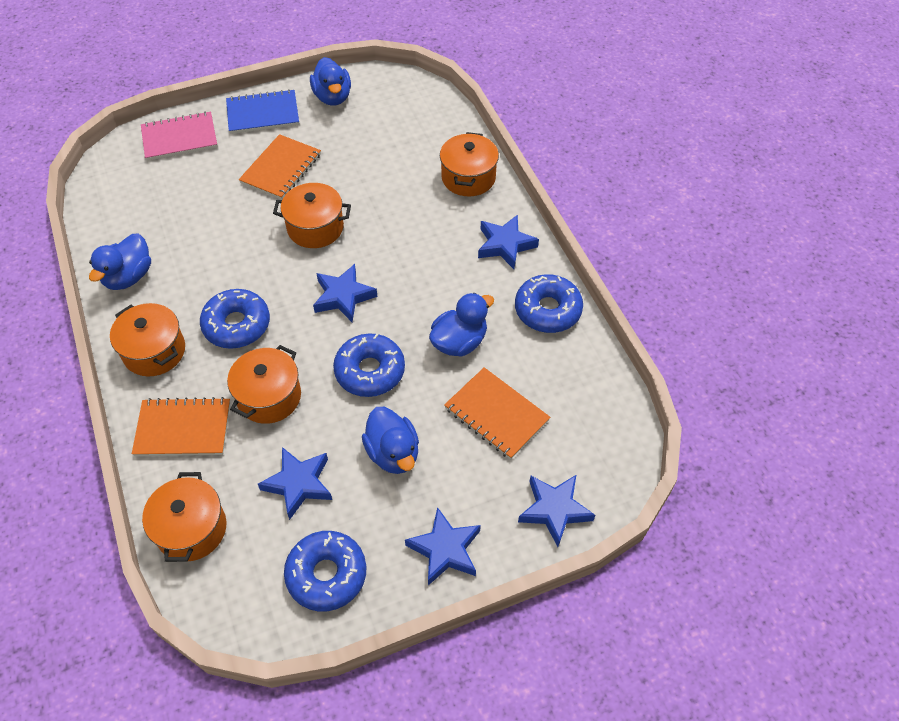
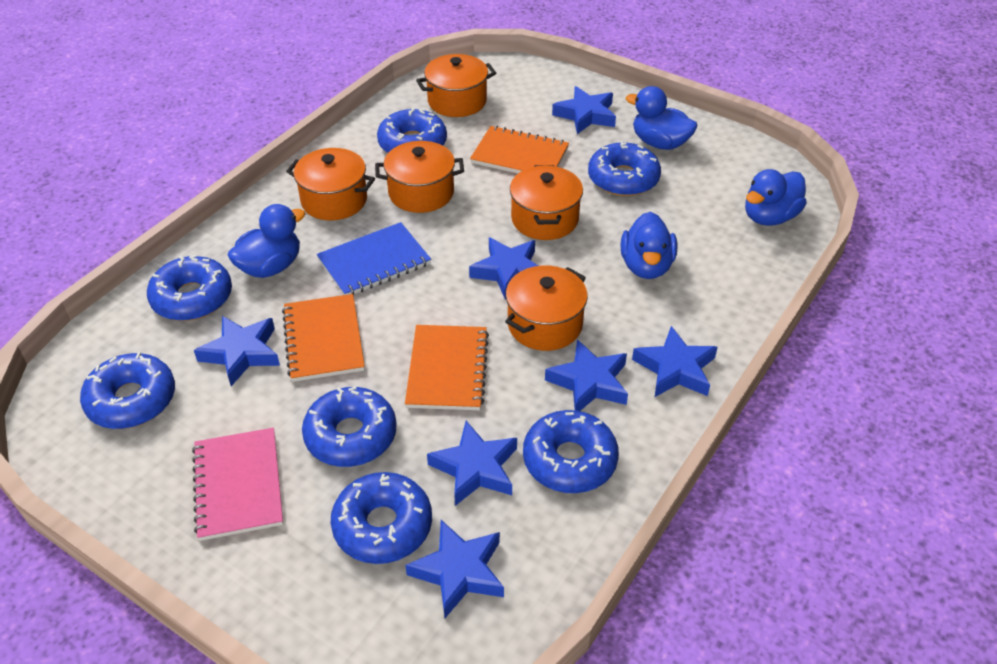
blue donut: 4 -> 7
blue star: 5 -> 7

